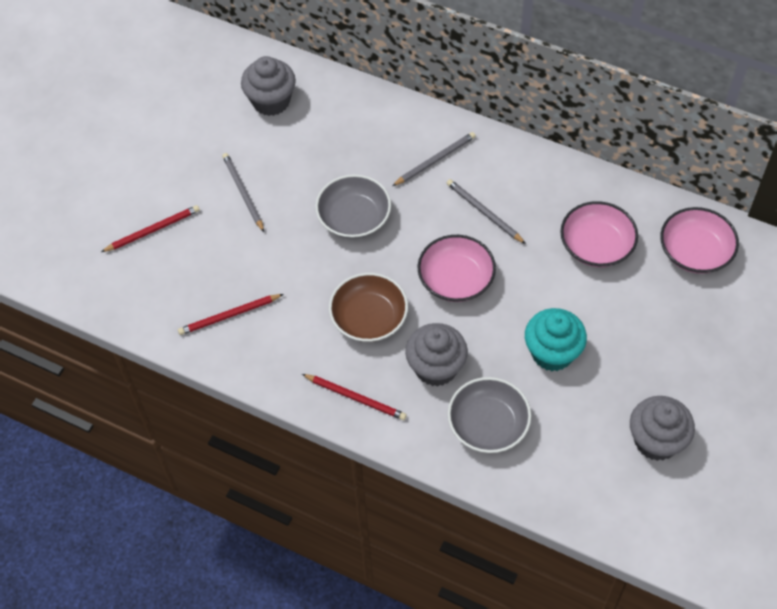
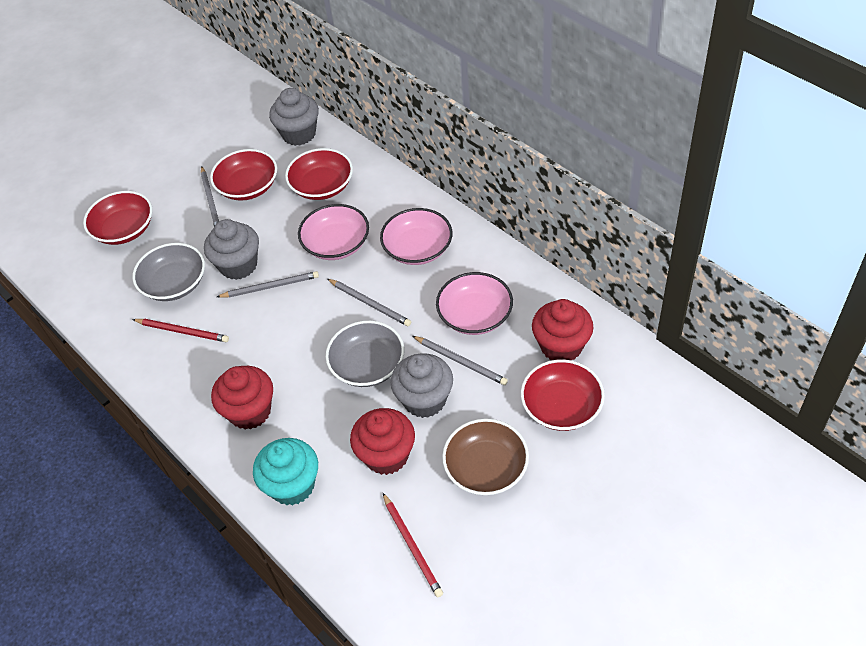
grey pencil: 3 -> 4
red bowl: 0 -> 4
red cupcake: 0 -> 3
red pencil: 3 -> 2

